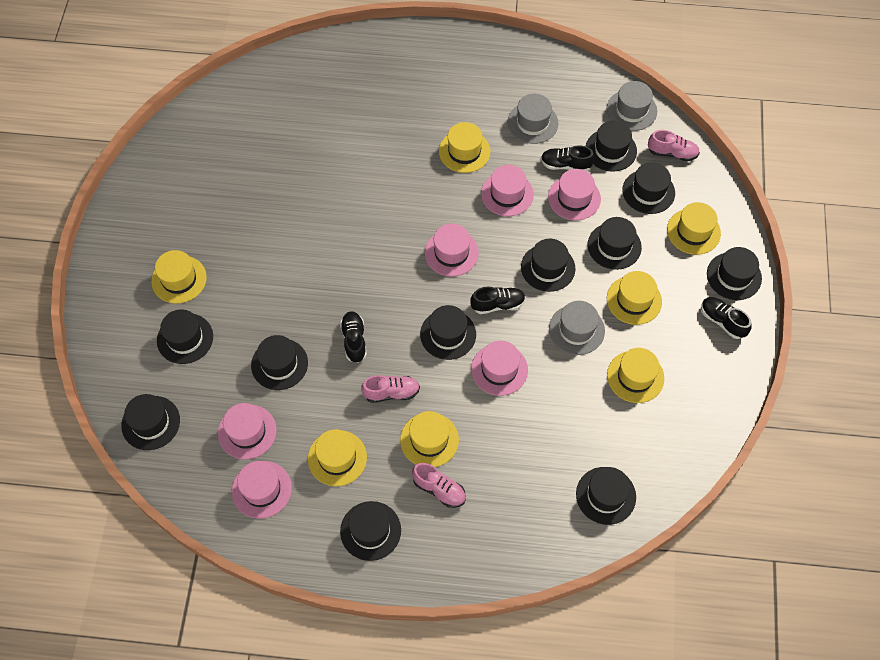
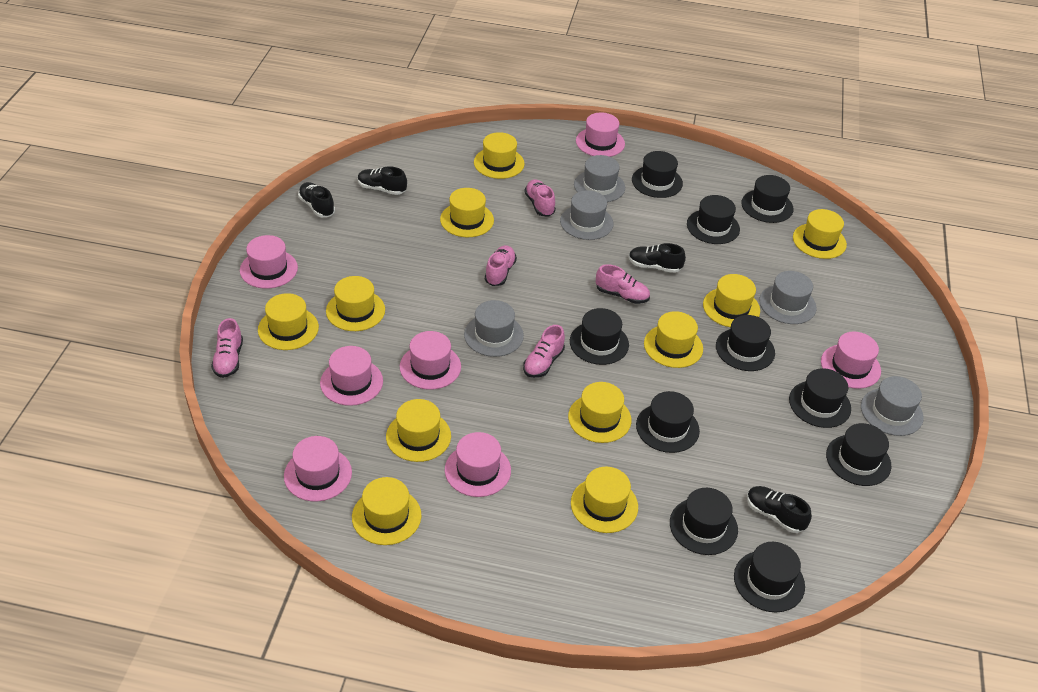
black hat: 11 -> 10
grey hat: 3 -> 5
pink hat: 6 -> 7
pink shoe: 3 -> 5
yellow hat: 7 -> 11

